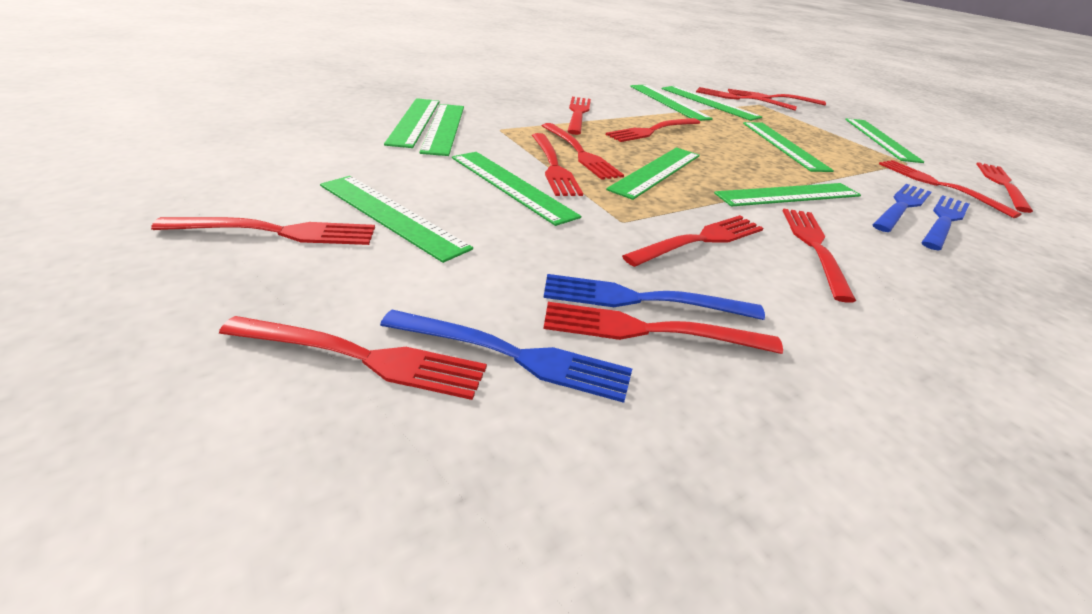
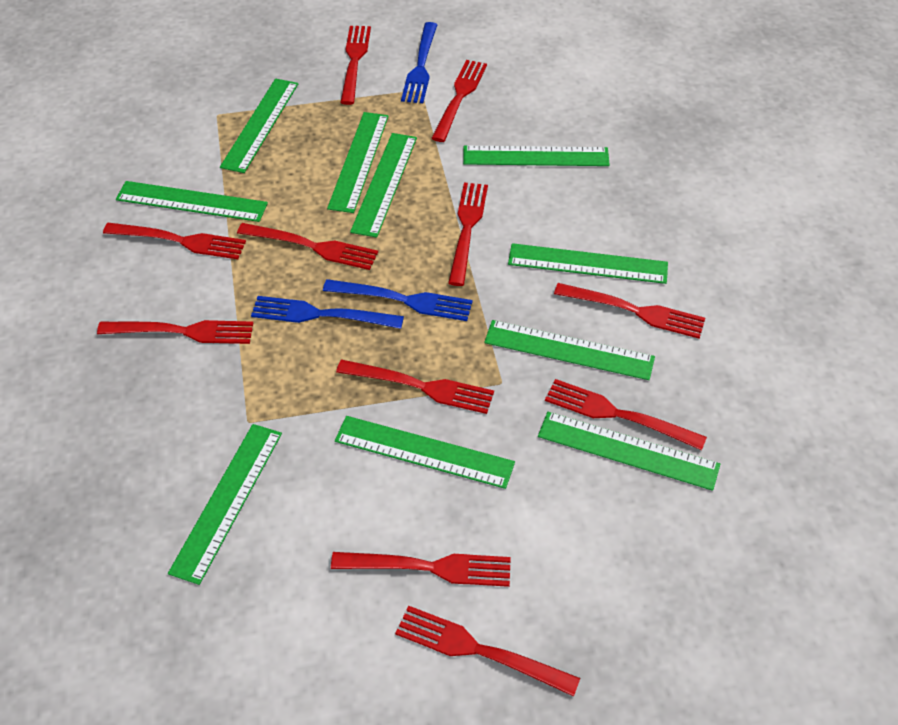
blue fork: 4 -> 3
red fork: 13 -> 11

